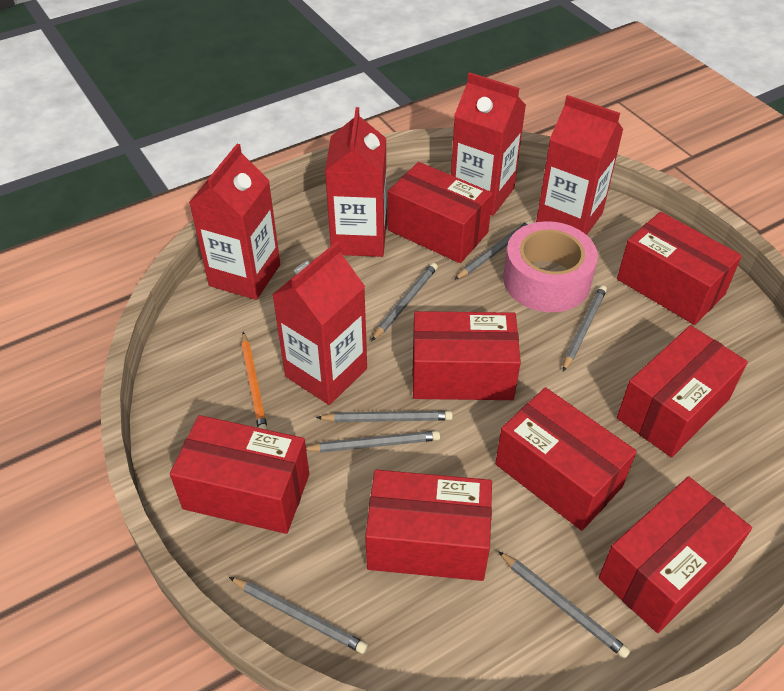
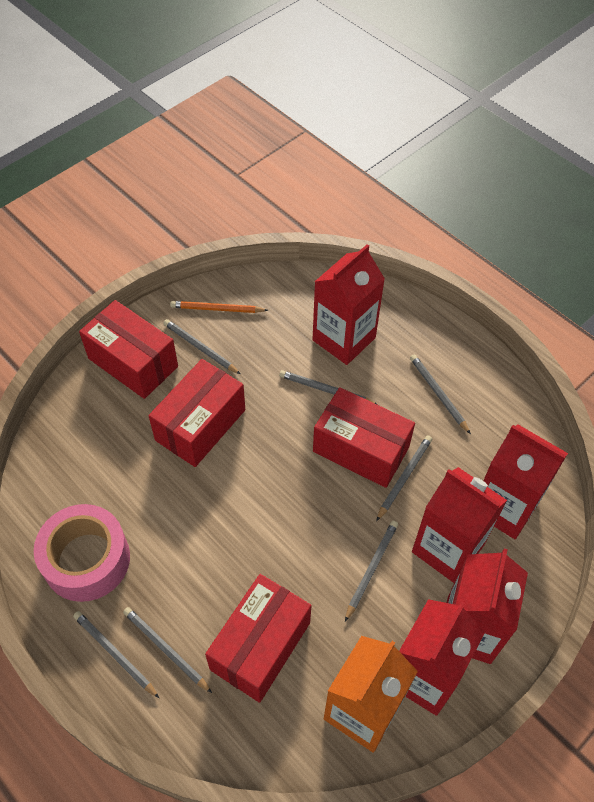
orange carton: 0 -> 1
red box: 8 -> 4

